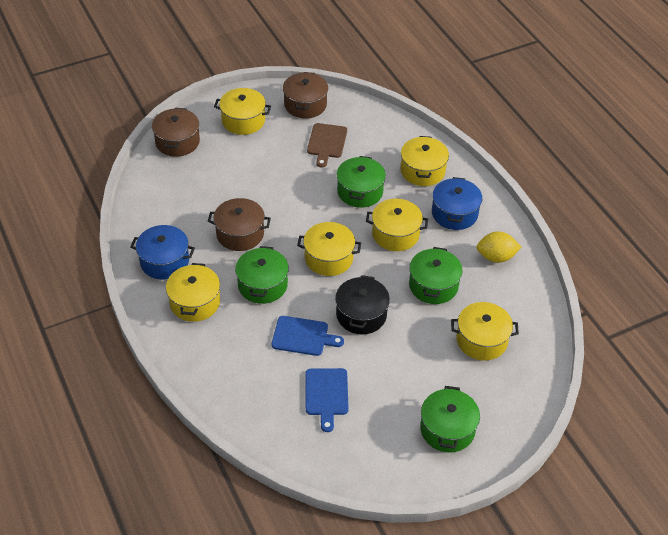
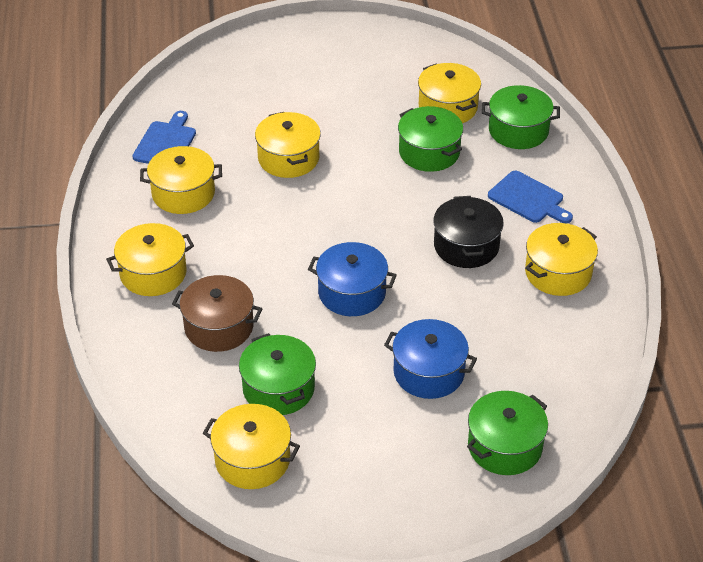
brown cutting board: 1 -> 0
brown pot: 3 -> 1
yellow lemon: 1 -> 0

